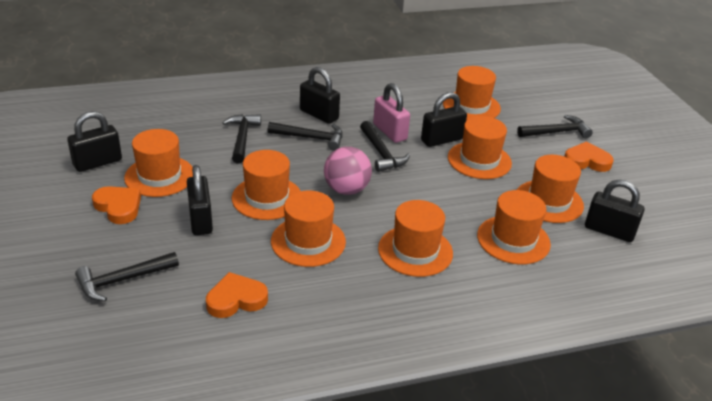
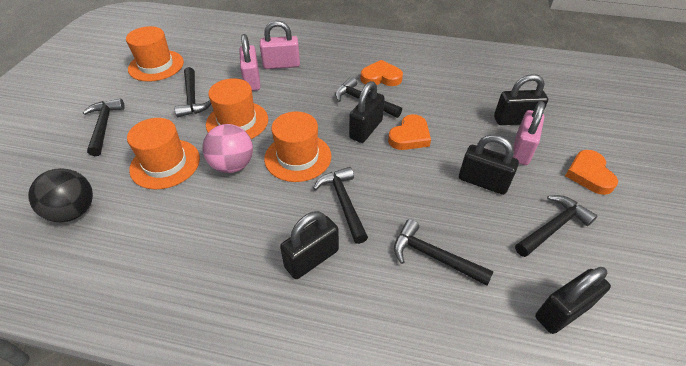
black ball: 0 -> 1
black hammer: 5 -> 6
orange hat: 8 -> 4
pink padlock: 1 -> 3

